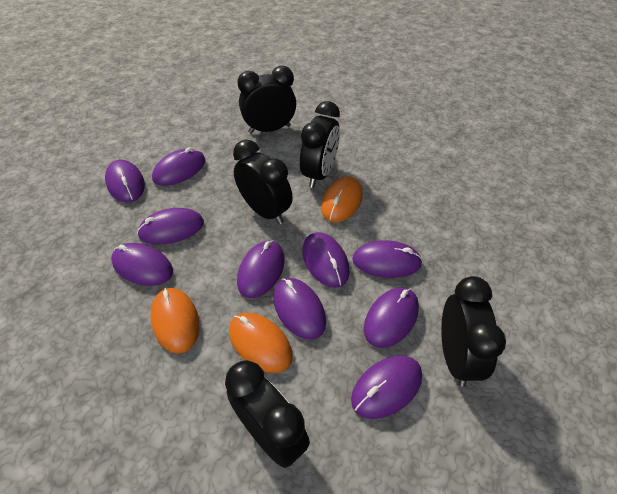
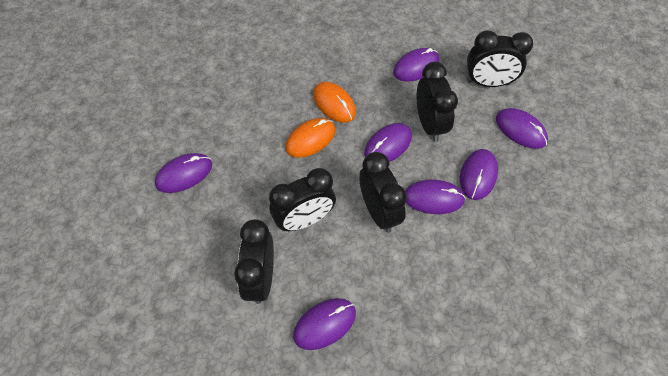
orange mouse: 3 -> 2
purple mouse: 10 -> 7

